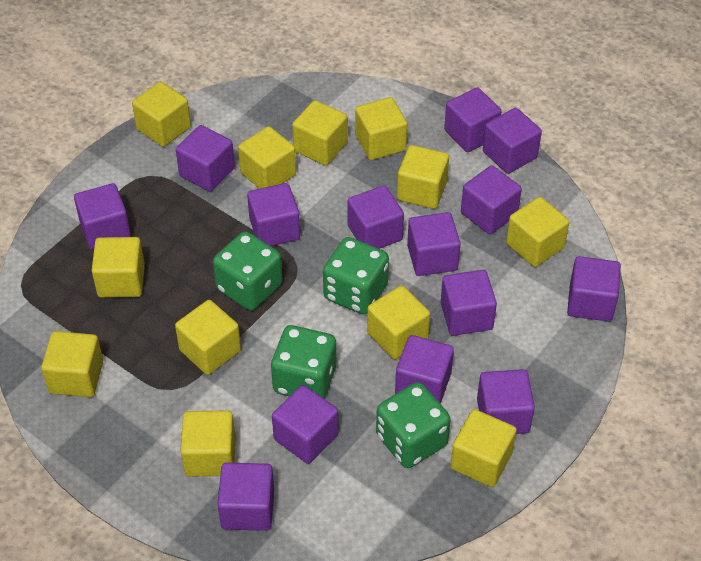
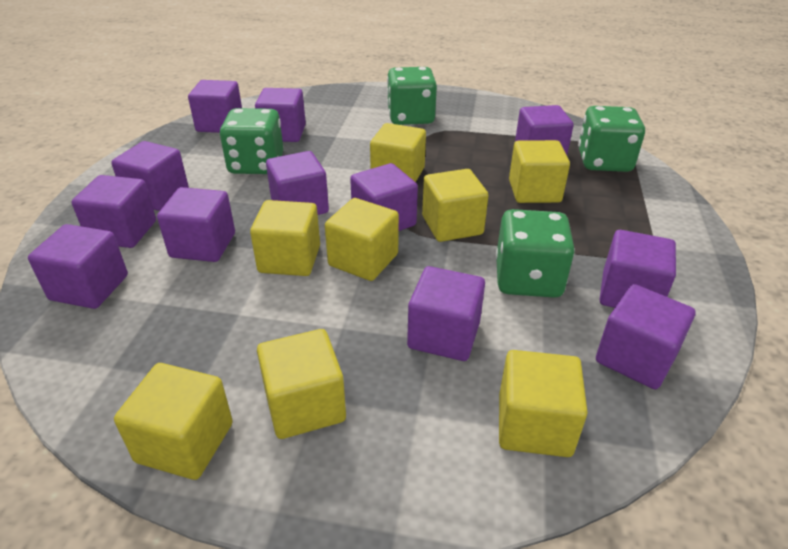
purple cube: 14 -> 12
yellow cube: 12 -> 8

